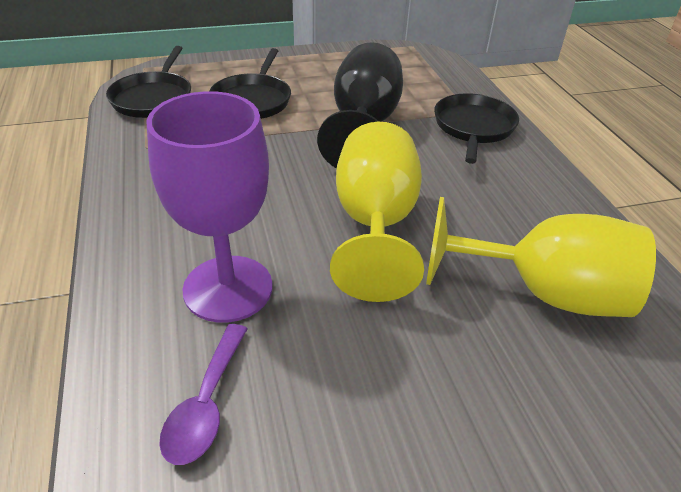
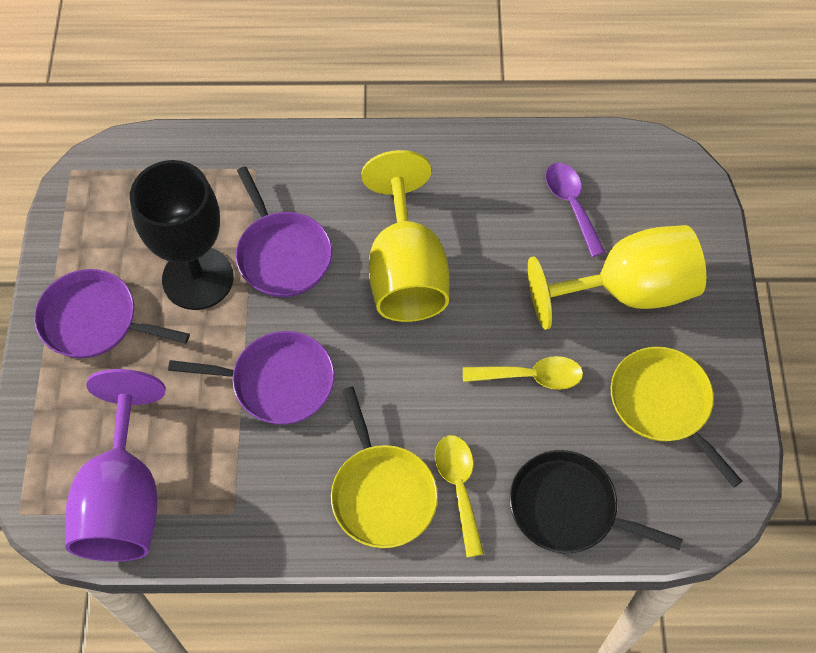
black pan: 3 -> 1
purple pan: 0 -> 3
yellow pan: 0 -> 2
yellow spoon: 0 -> 2

